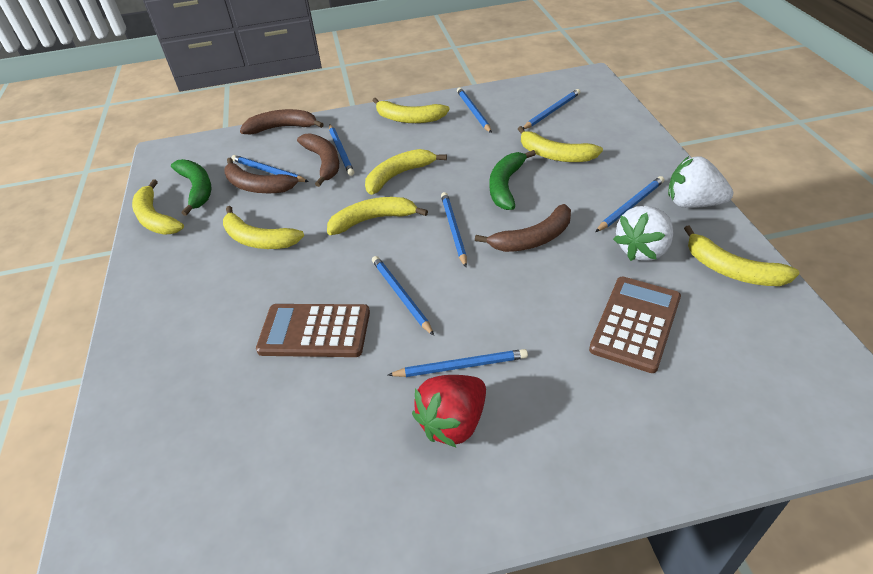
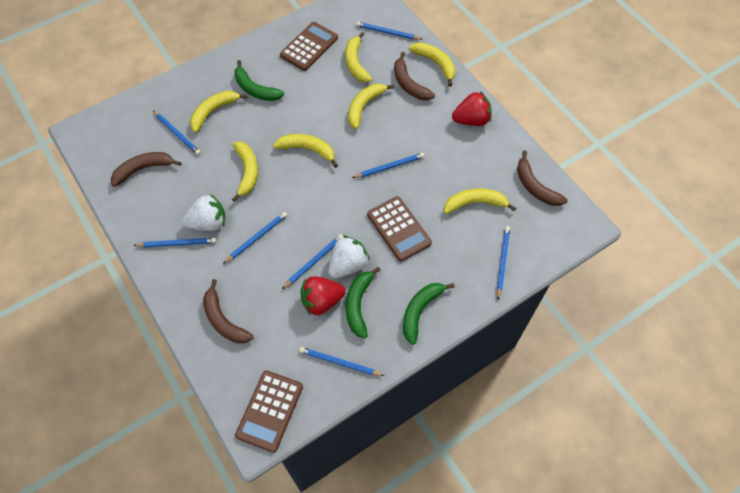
brown calculator: 2 -> 3
green banana: 2 -> 3
red strawberry: 1 -> 2

